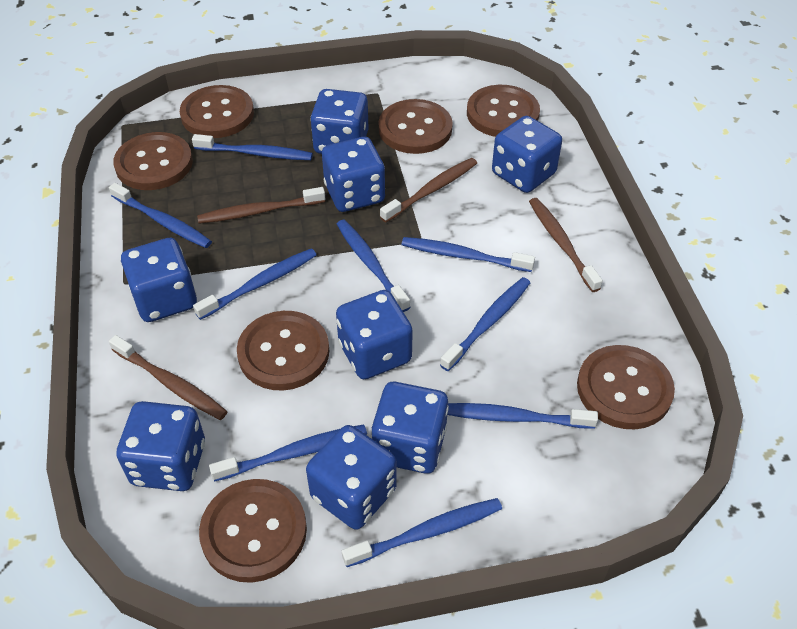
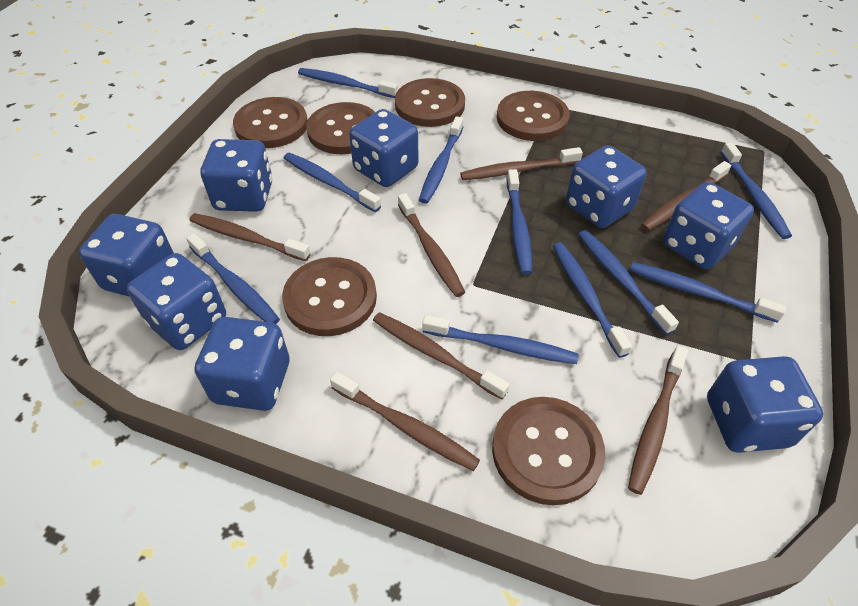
blue toothbrush: 9 -> 10
brown button: 7 -> 6
brown toothbrush: 4 -> 7

